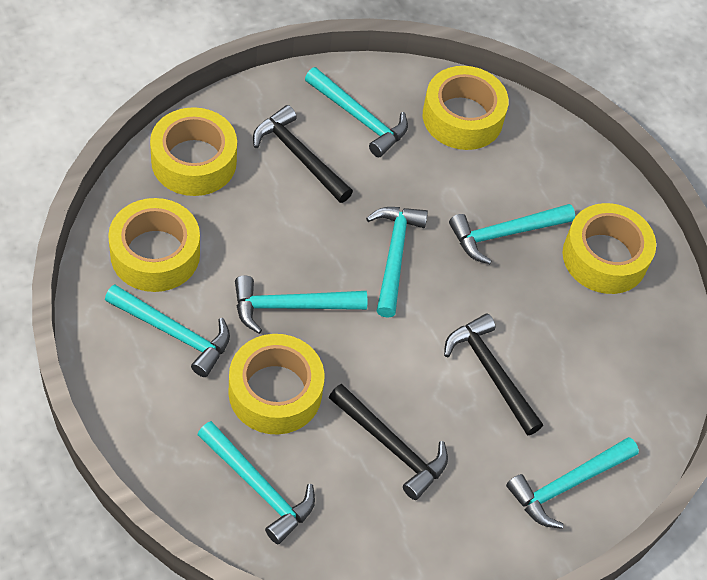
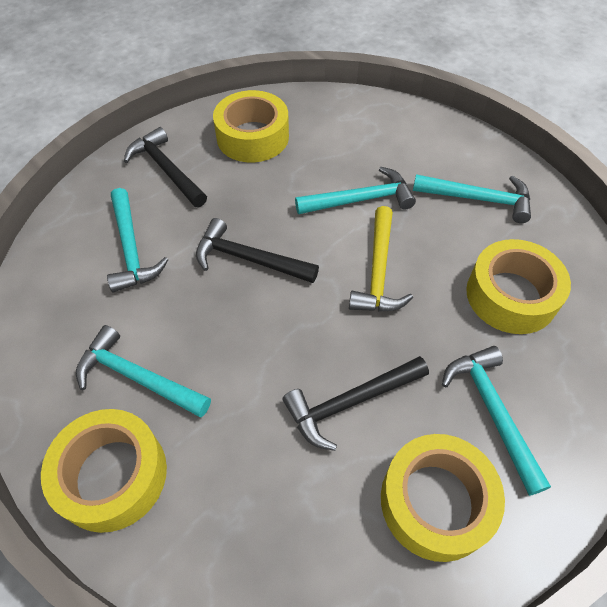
turquoise hammer: 7 -> 5
yellow hammer: 0 -> 1
yellow tape: 5 -> 4

